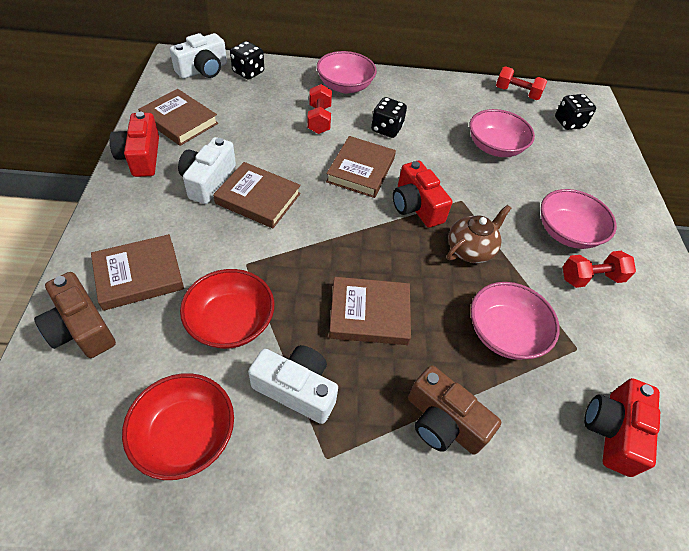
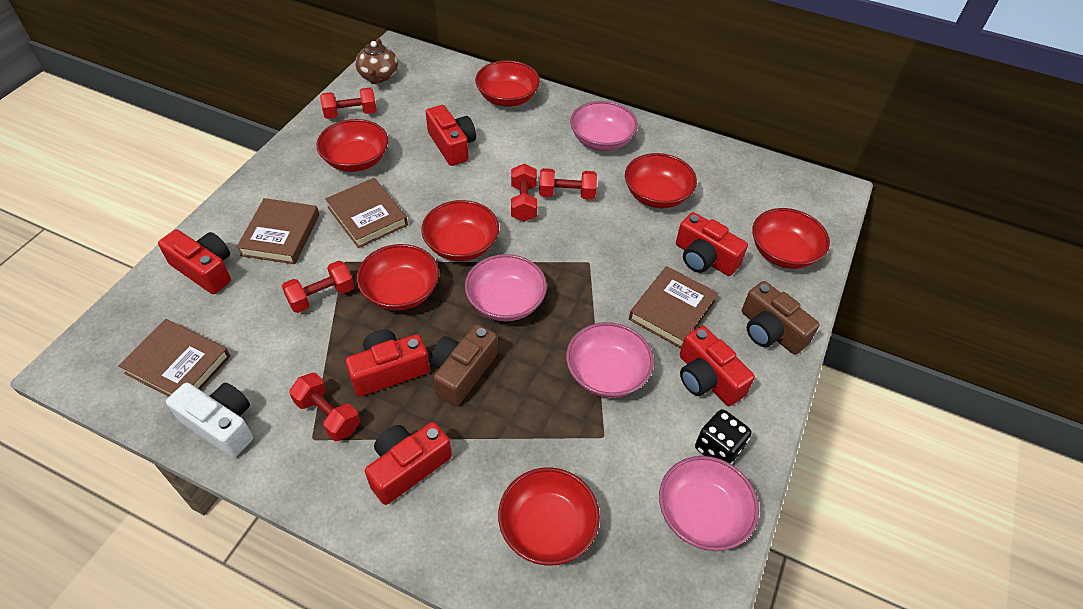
black dice: 3 -> 1
brown book: 5 -> 4
red bowl: 2 -> 7
red camera: 3 -> 6
red dumbbell: 3 -> 5
white camera: 3 -> 1

